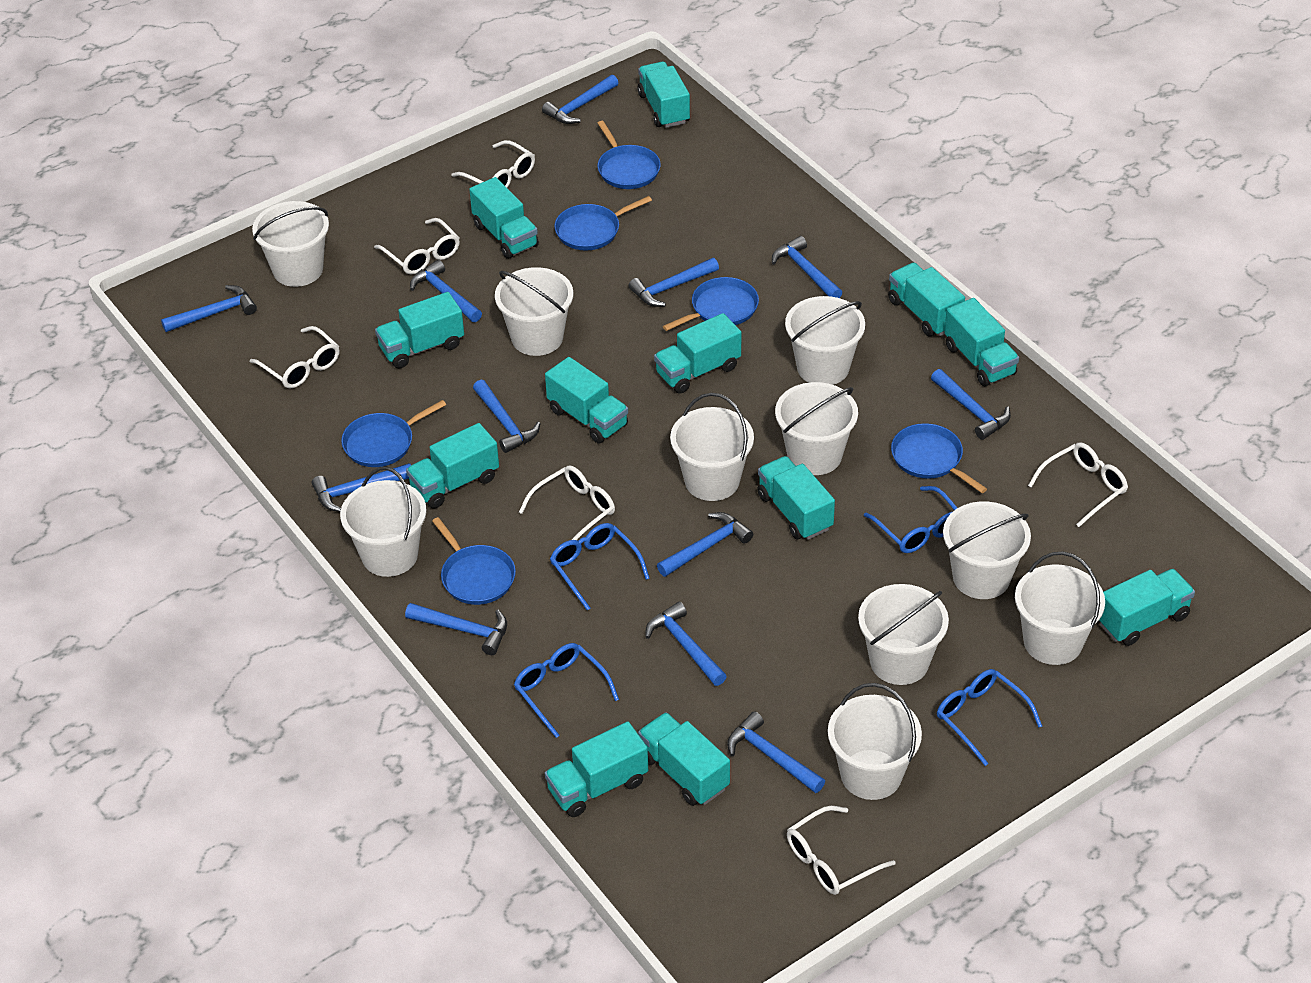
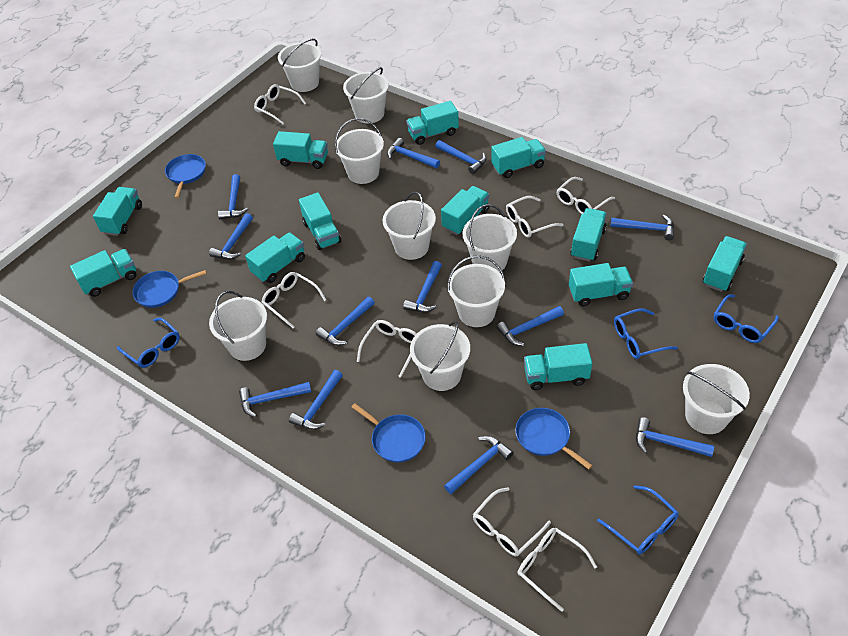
blue pan: 6 -> 4
white bucket: 10 -> 9
white glasses: 6 -> 7

